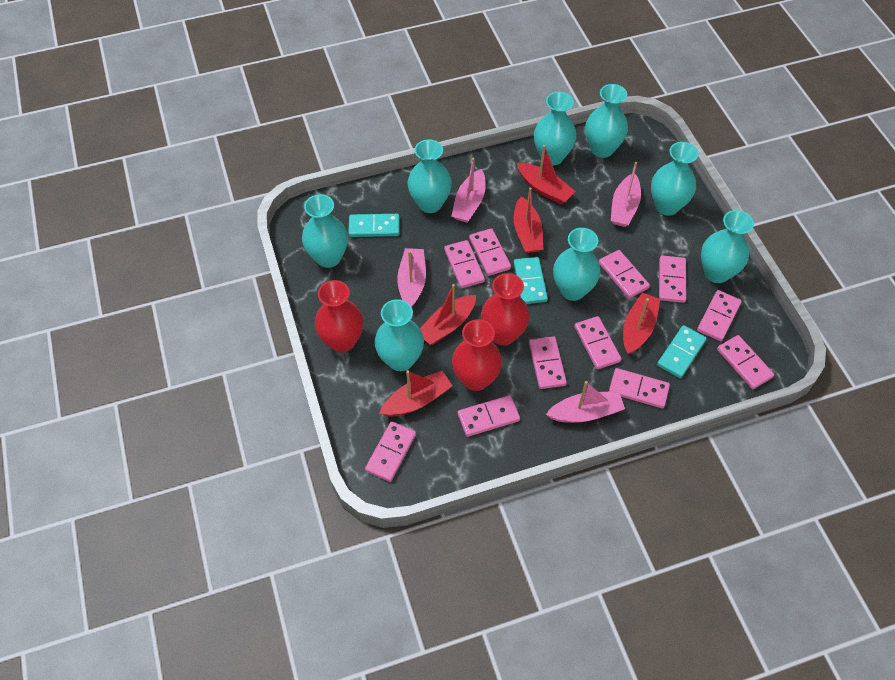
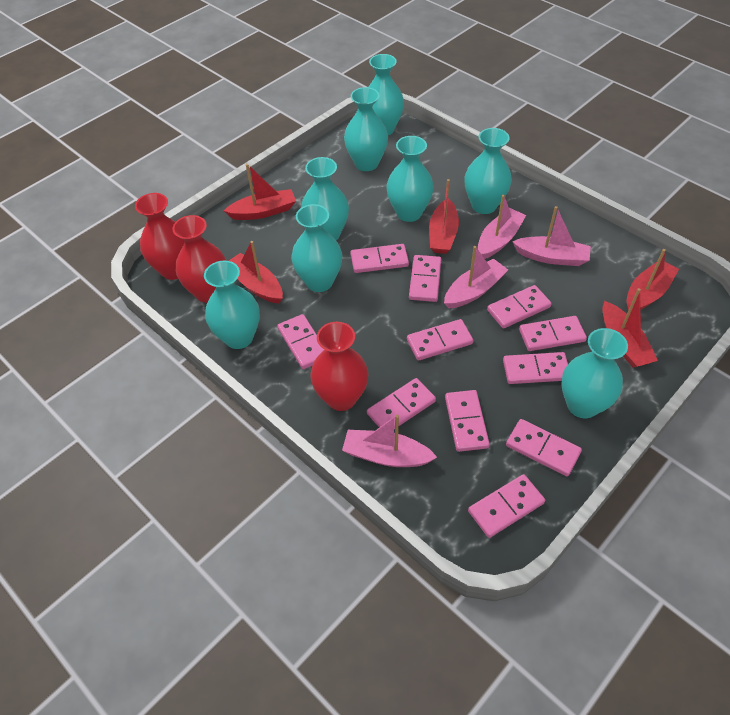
turquoise domino: 3 -> 0

